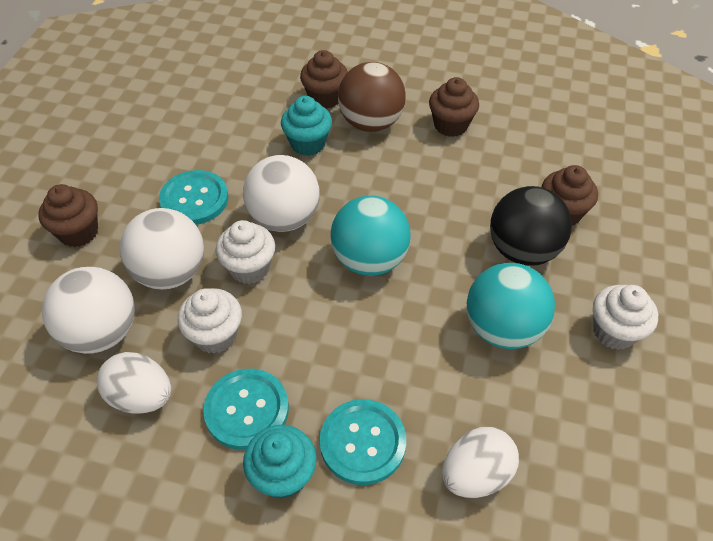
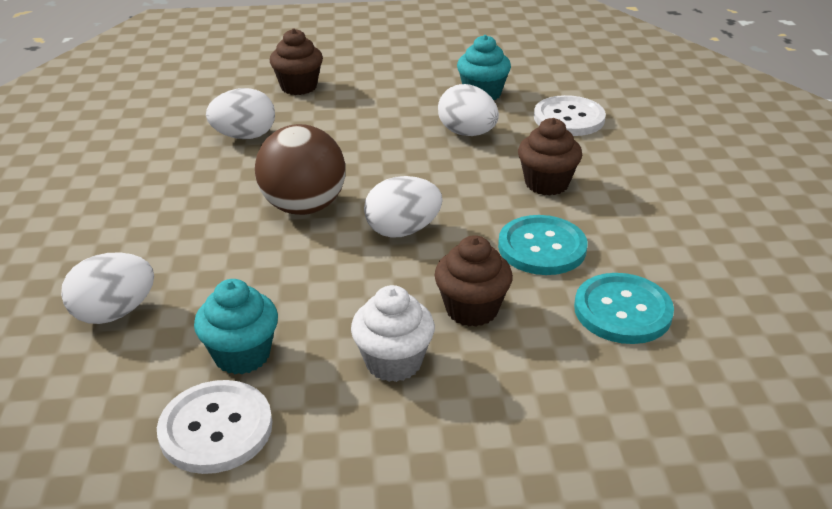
black ball: 1 -> 0
brown cupcake: 4 -> 3
turquoise ball: 2 -> 0
turquoise button: 3 -> 2
white ball: 3 -> 0
white button: 0 -> 2
white cupcake: 3 -> 1
white egg: 2 -> 4

